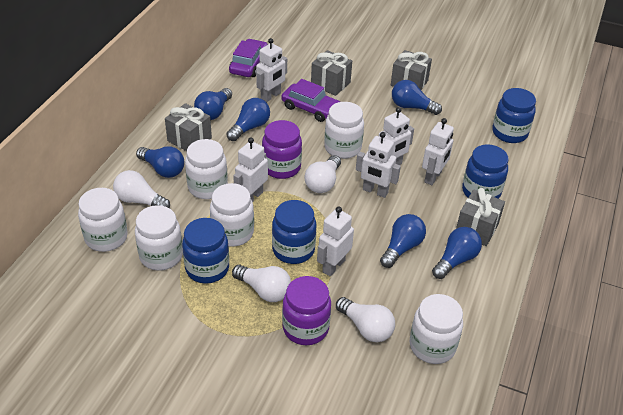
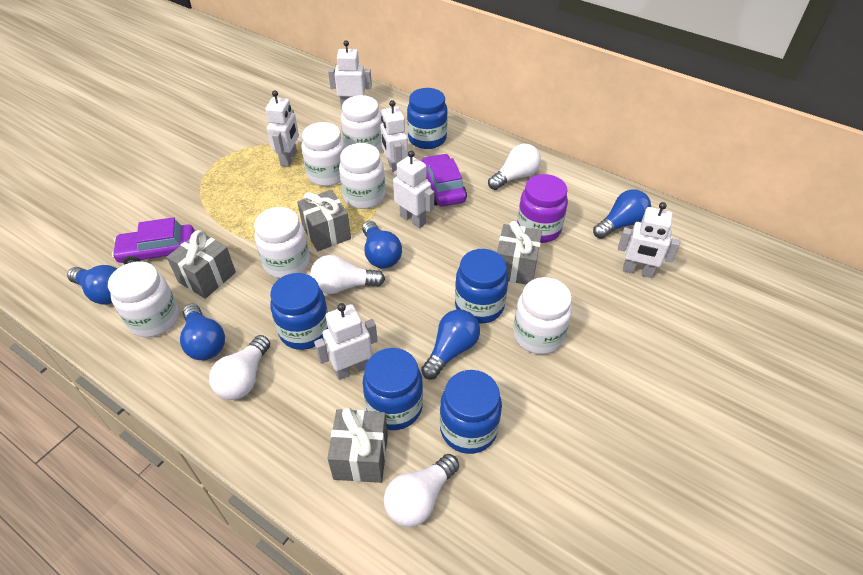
blue jar: 4 -> 5
blue light bulb: 6 -> 5
purple jar: 2 -> 1

